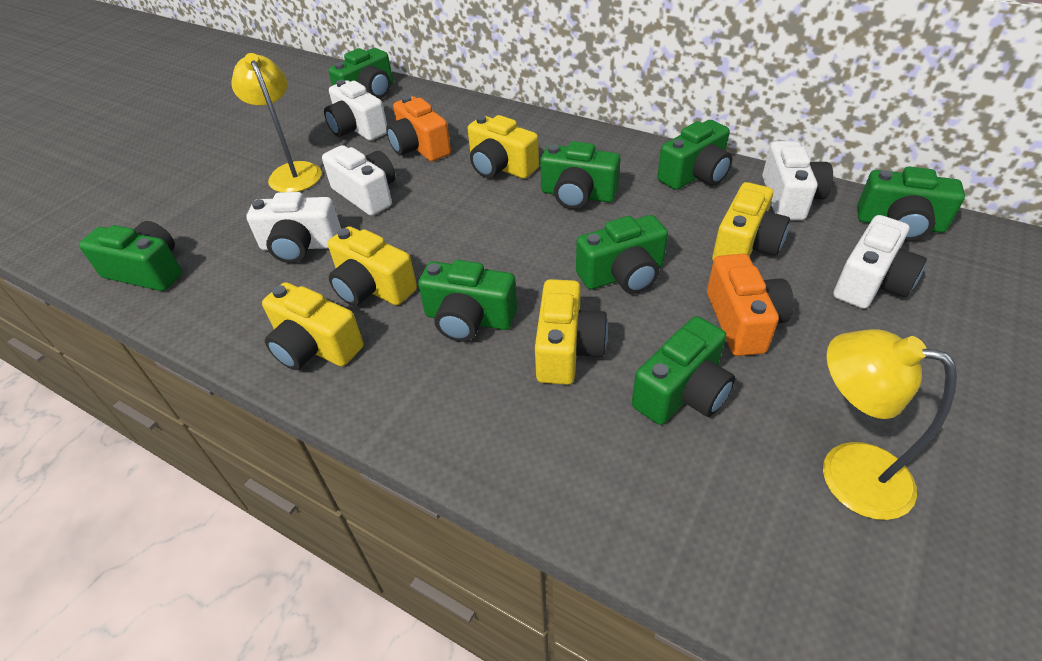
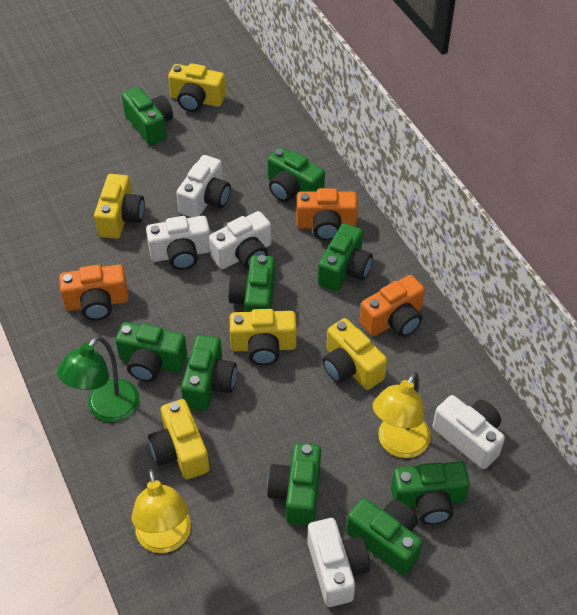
green camera: 8 -> 9
green lamp: 0 -> 1
orange camera: 2 -> 3

